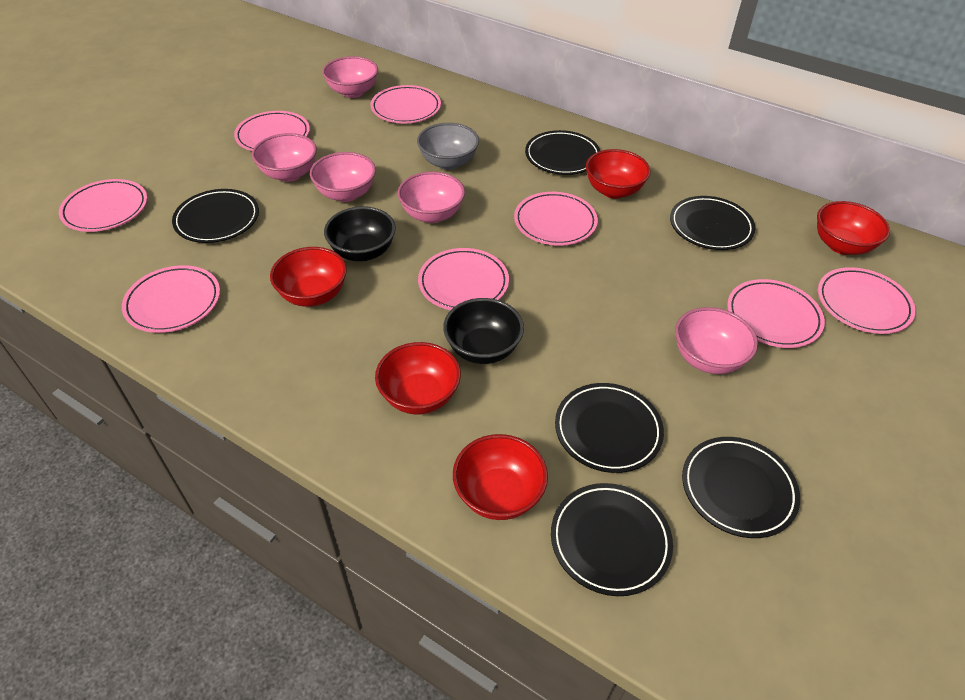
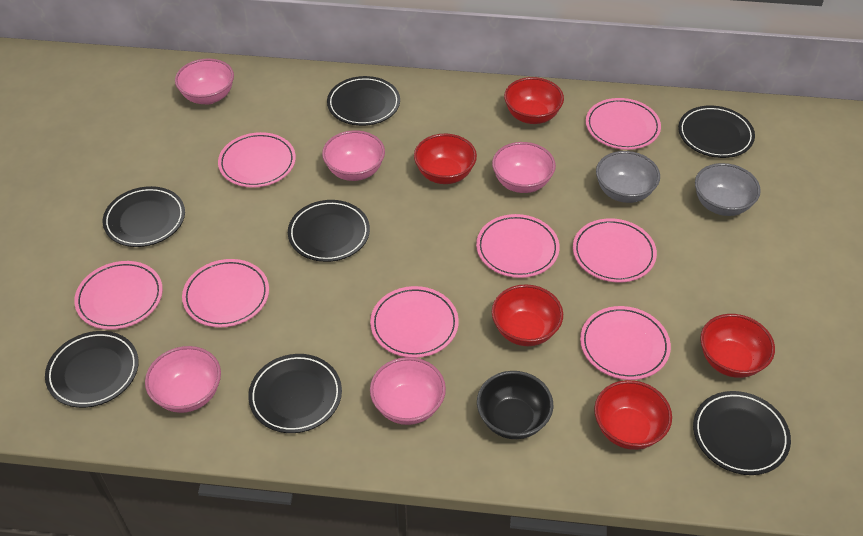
black bowl: 2 -> 1
black plate: 6 -> 7
grey bowl: 1 -> 2

